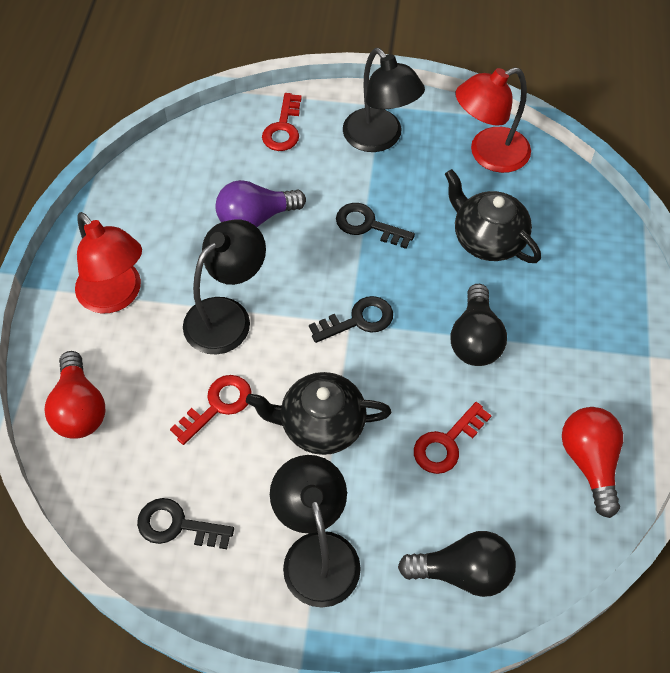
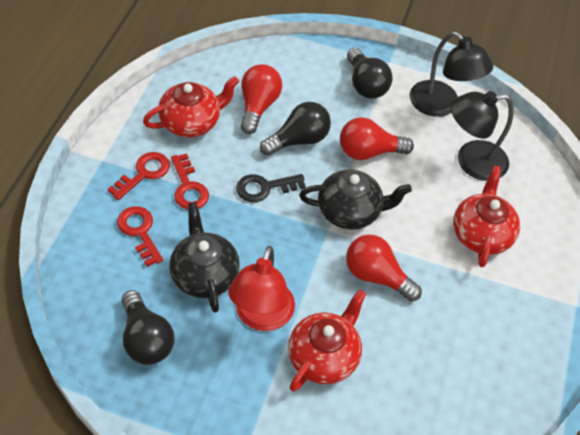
black key: 3 -> 1
black lamp: 3 -> 2
black light bulb: 2 -> 3
purple light bulb: 1 -> 0
red lamp: 2 -> 1
red light bulb: 2 -> 3
red teapot: 0 -> 3

